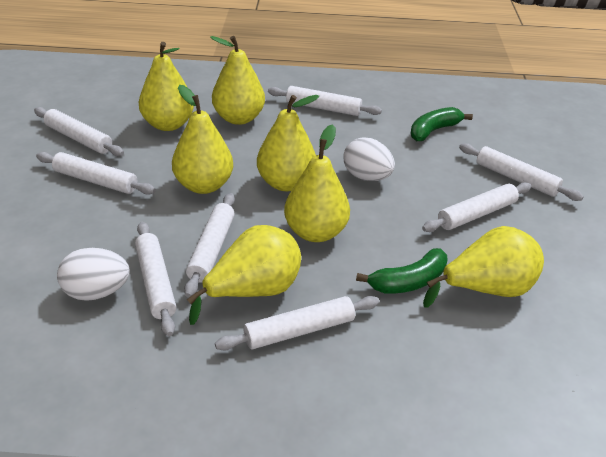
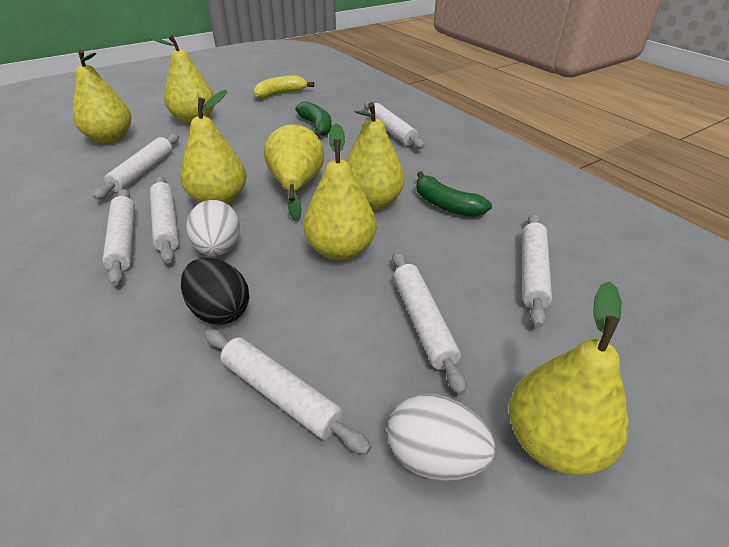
black egg: 0 -> 1
white rolling pin: 8 -> 7
yellow banana: 0 -> 1

